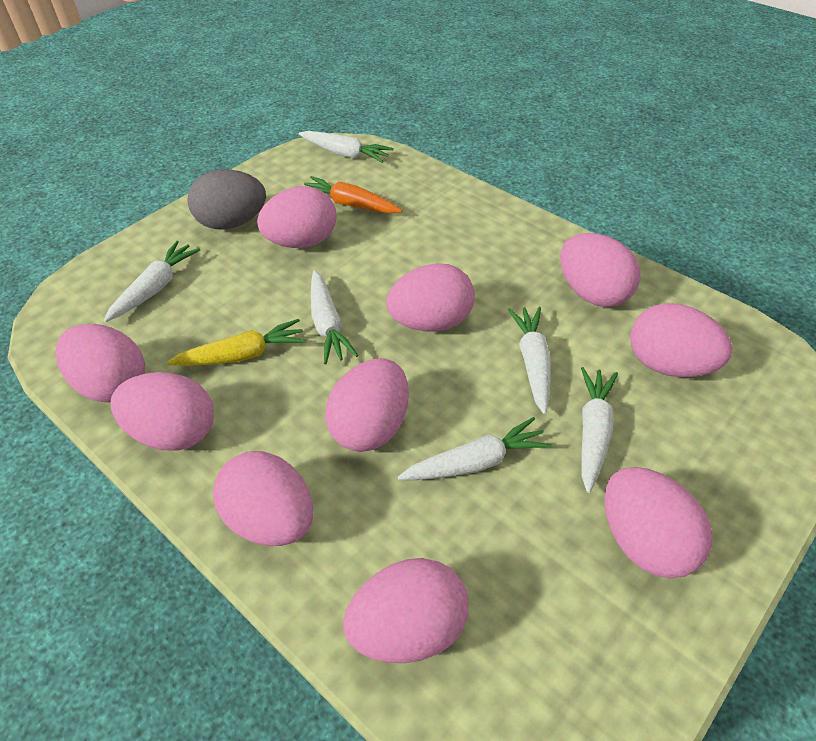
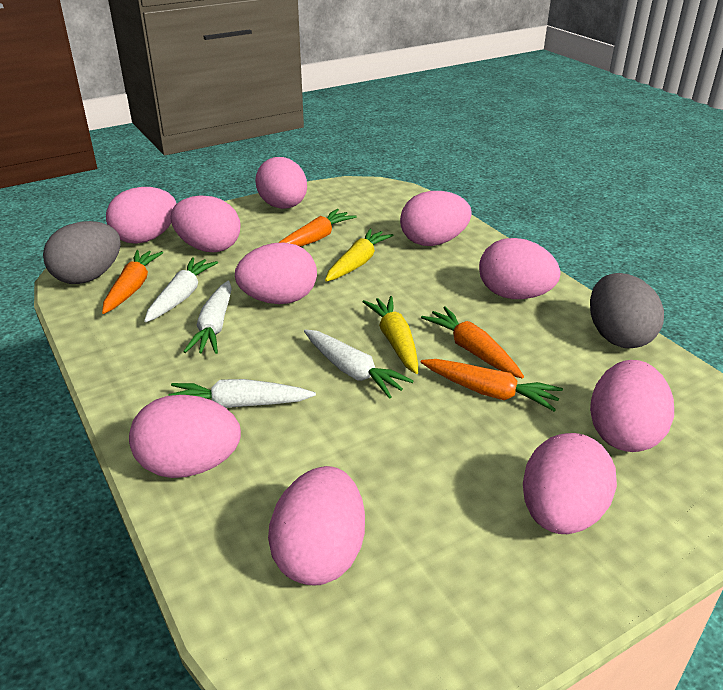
grey egg: 1 -> 2
orange carrot: 1 -> 4
white carrot: 6 -> 4
yellow carrot: 1 -> 2

